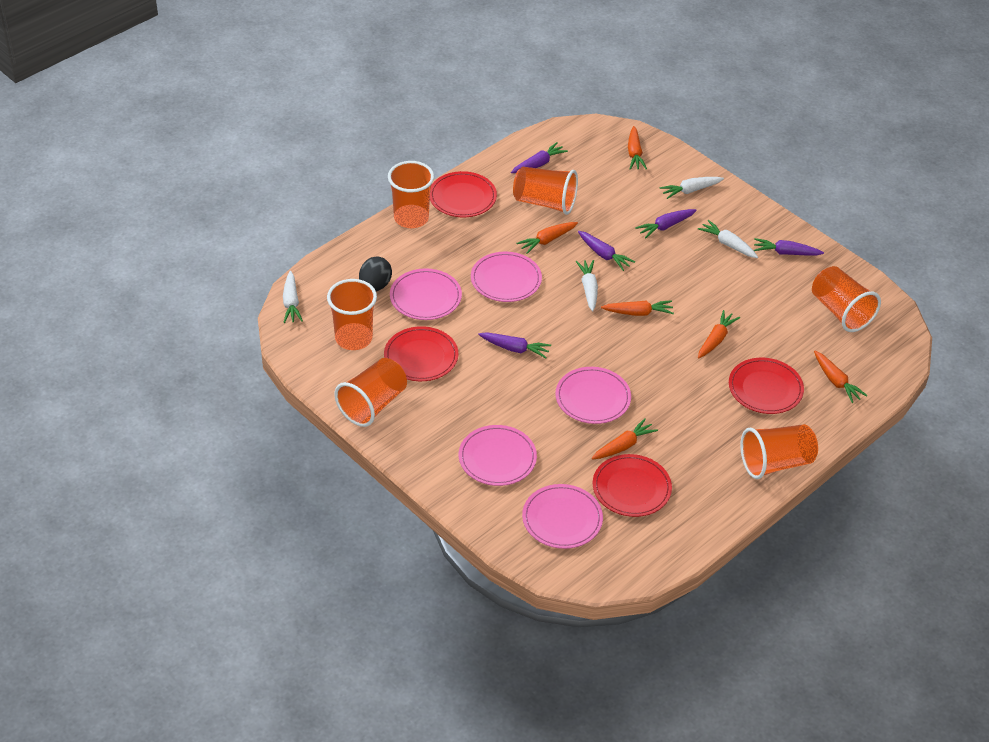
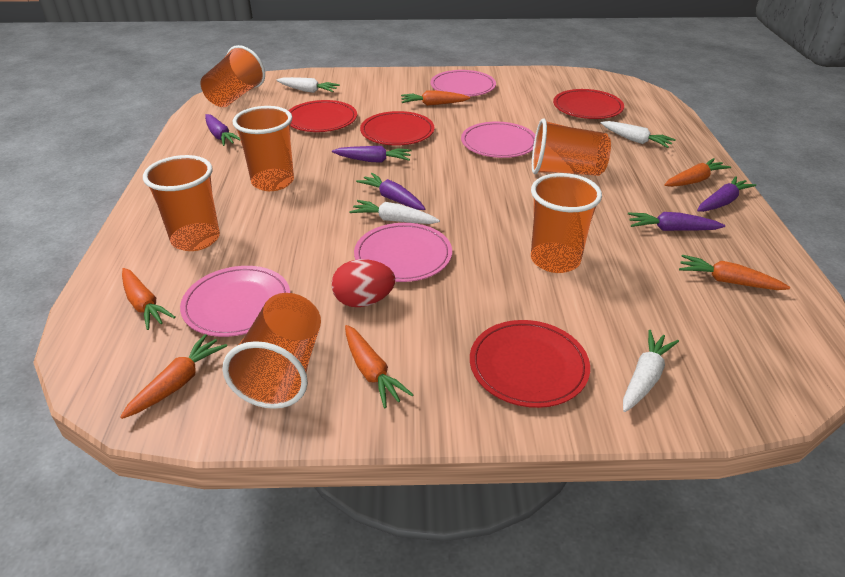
black egg: 1 -> 0
pink plate: 5 -> 4
red egg: 0 -> 1

